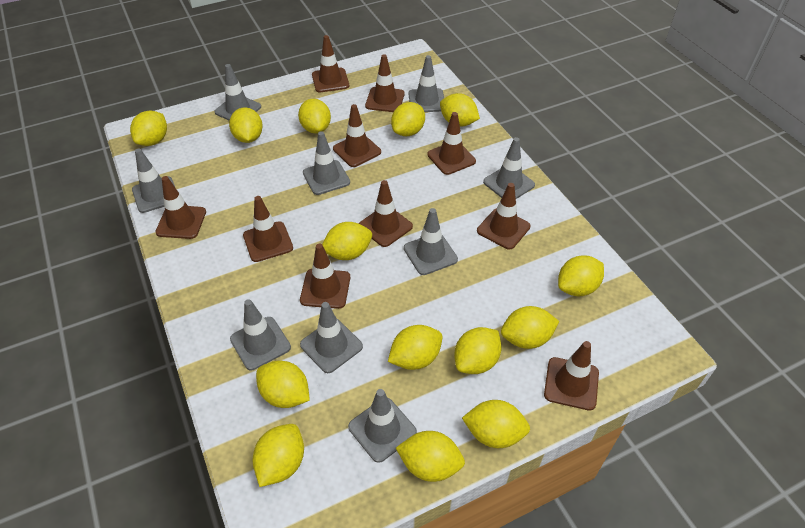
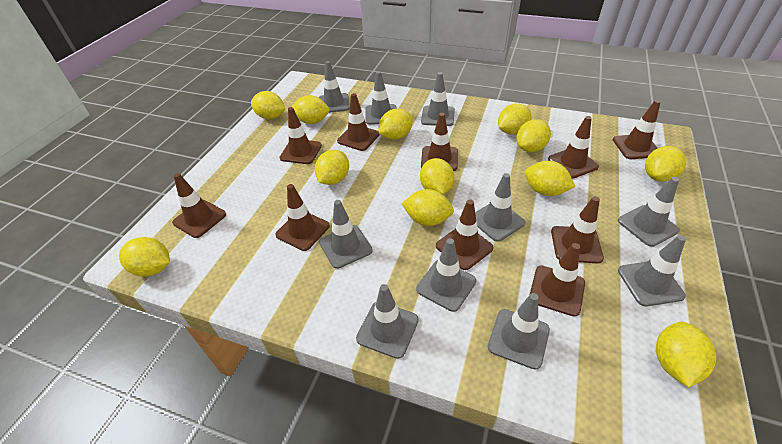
grey traffic cone: 9 -> 10
yellow lemon: 14 -> 12

